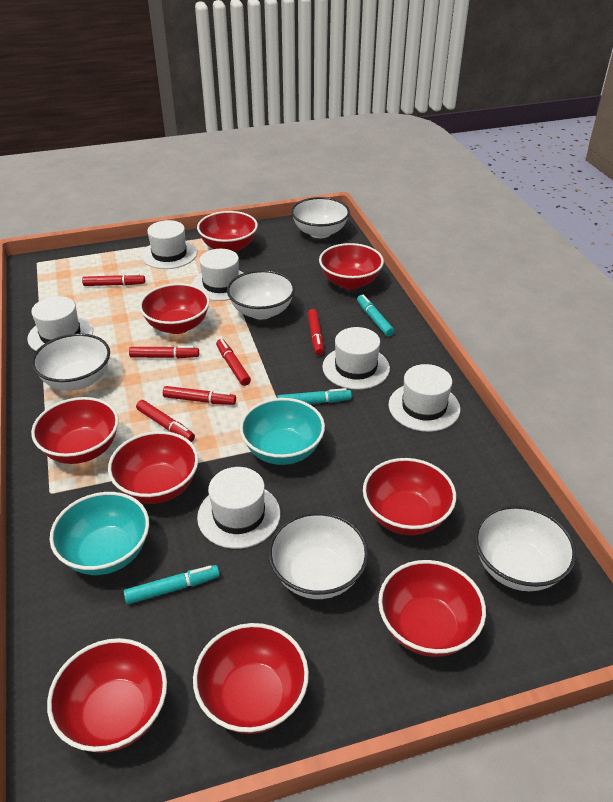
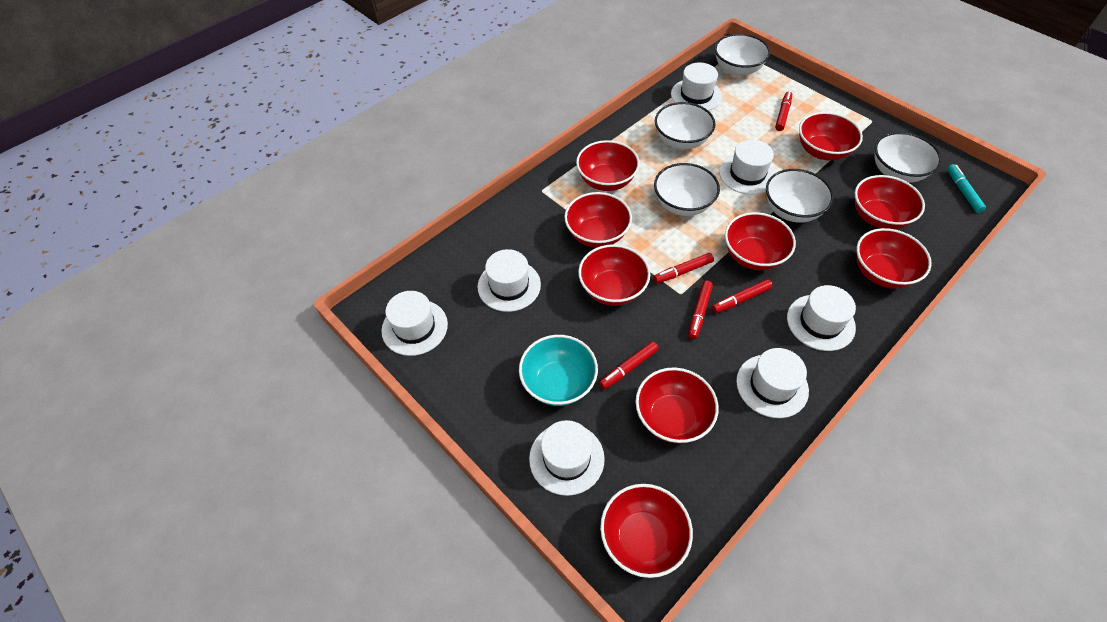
red marker: 6 -> 5
turquoise bowl: 2 -> 1
turquoise marker: 3 -> 1
white hat: 6 -> 7

